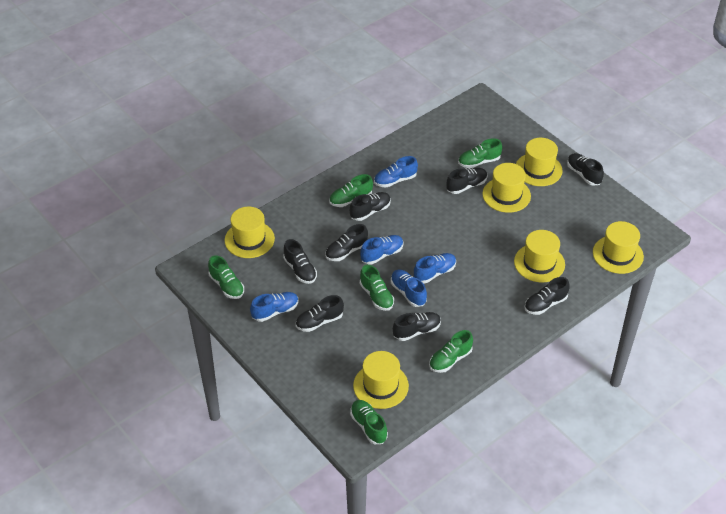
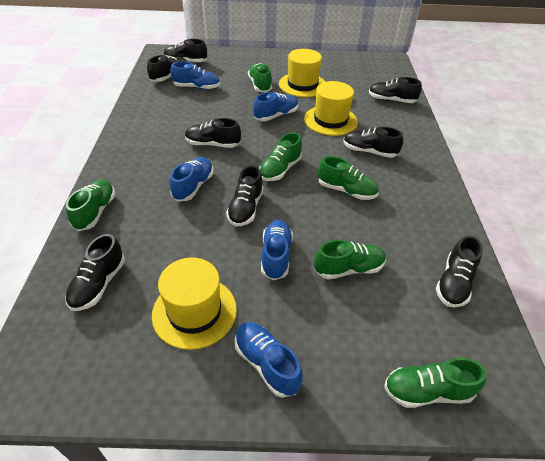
yellow hat: 6 -> 3

